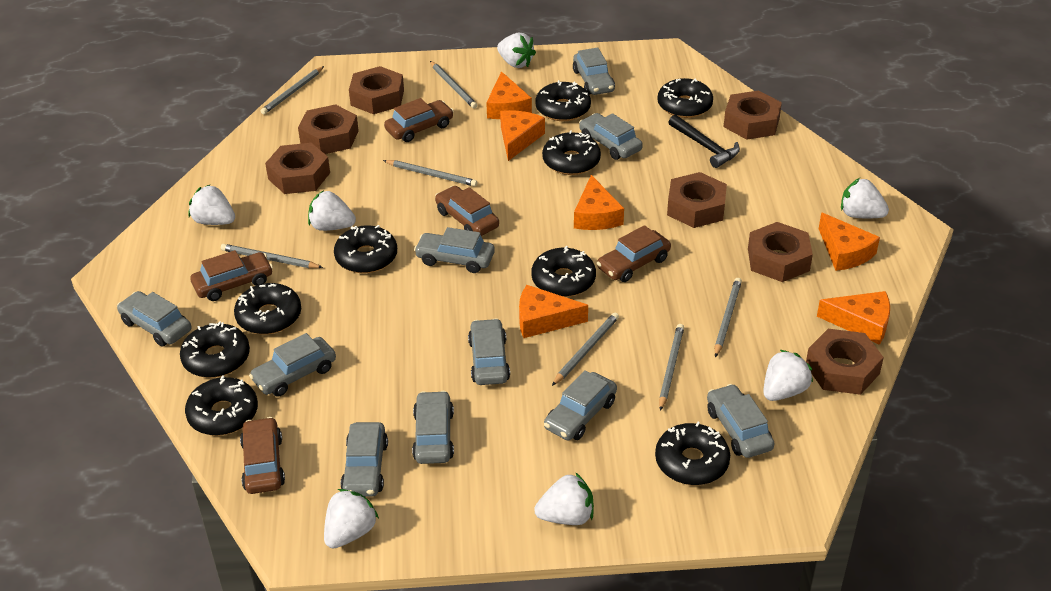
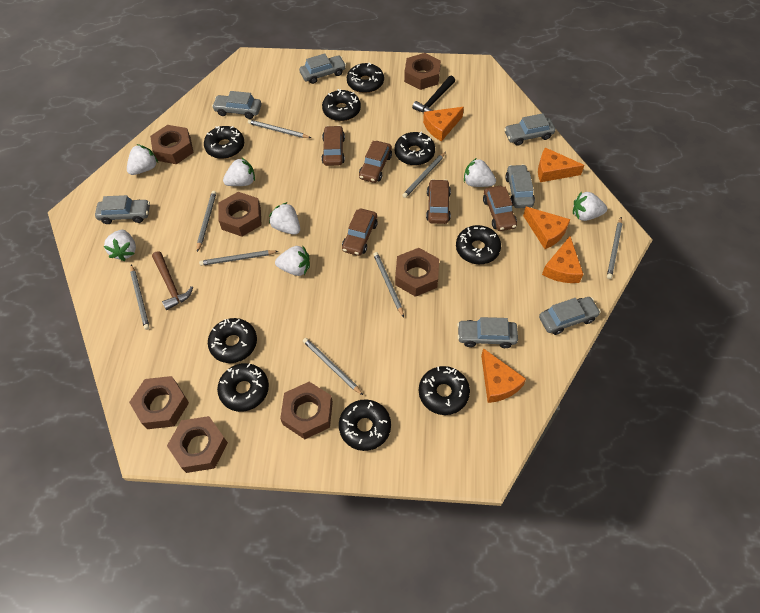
brown hammer: 0 -> 1
grey car: 10 -> 7
grey pencil: 7 -> 8
orange cheese: 6 -> 5

